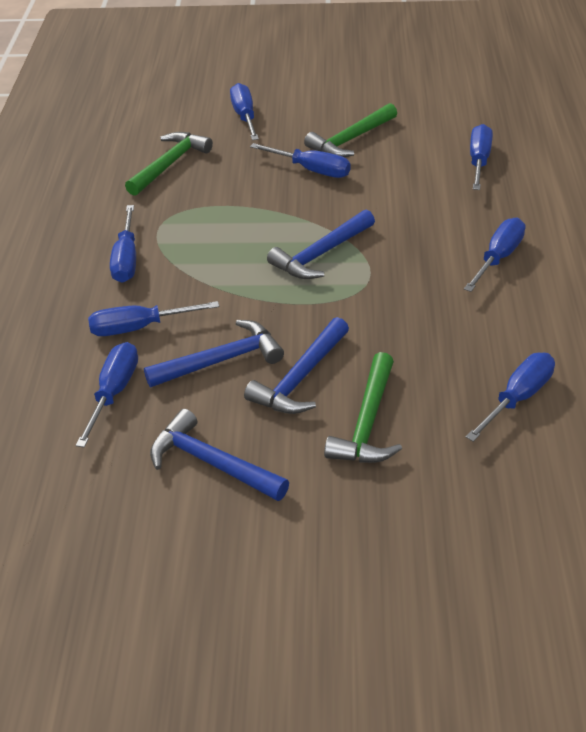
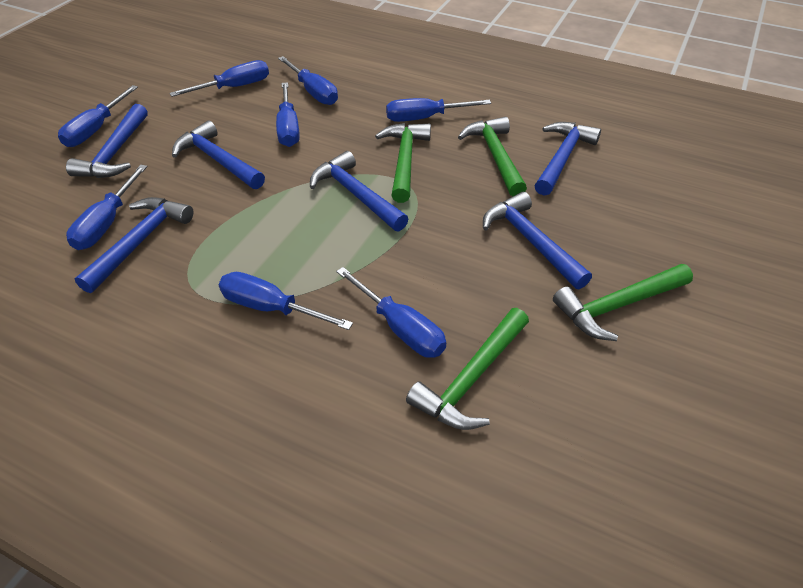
blue hammer: 4 -> 6
green hammer: 3 -> 4

